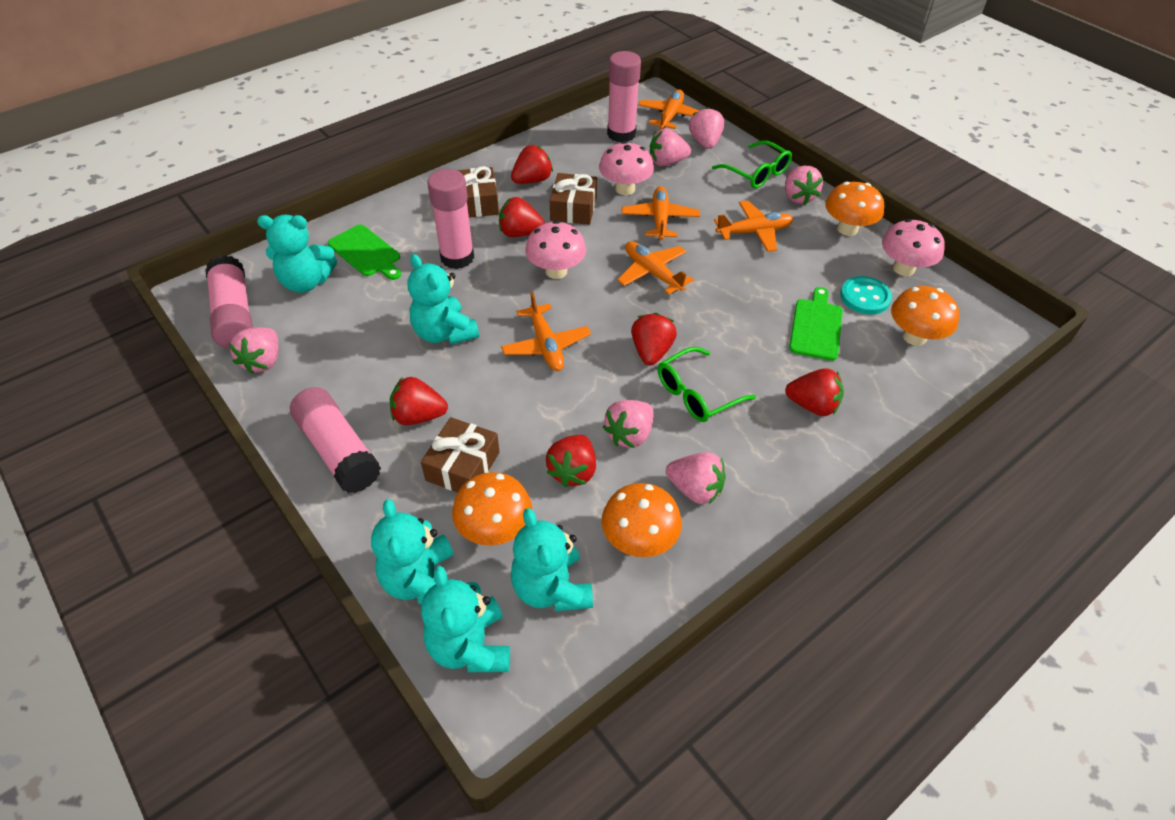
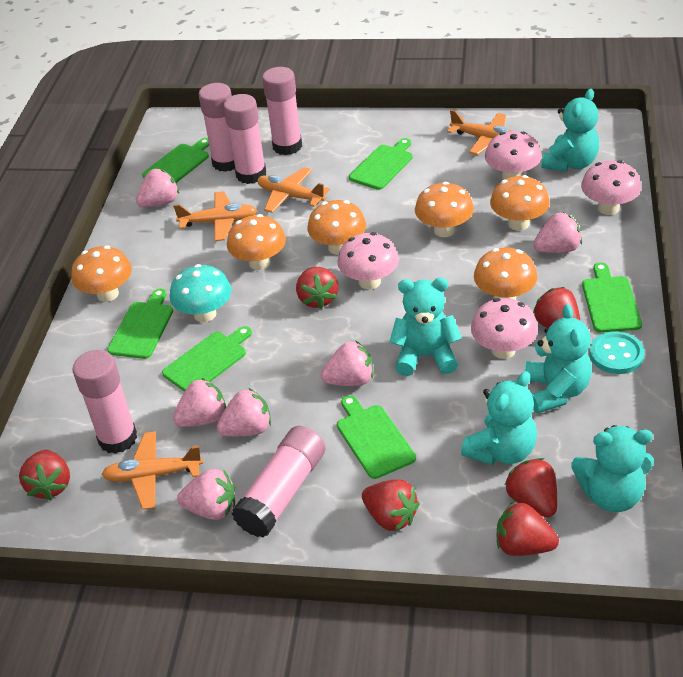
brown gift: 3 -> 0
green cutting board: 2 -> 6
green glasses: 2 -> 0
orange mushroom: 4 -> 6
orange plane: 5 -> 4
pink glue stick: 4 -> 5
pink mushroom: 3 -> 4
turquoise mushroom: 0 -> 1

